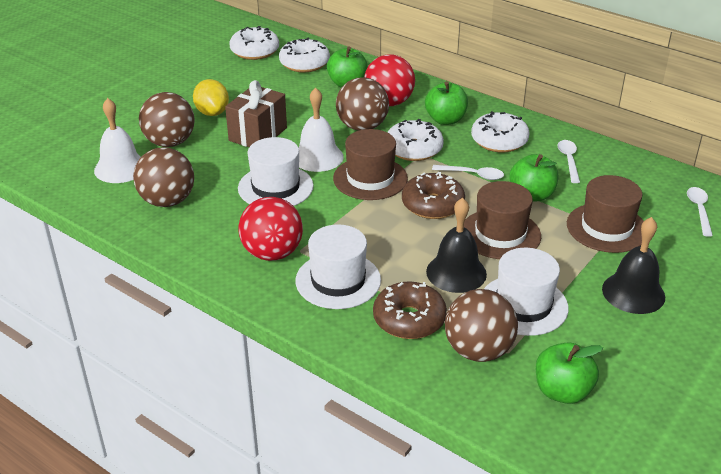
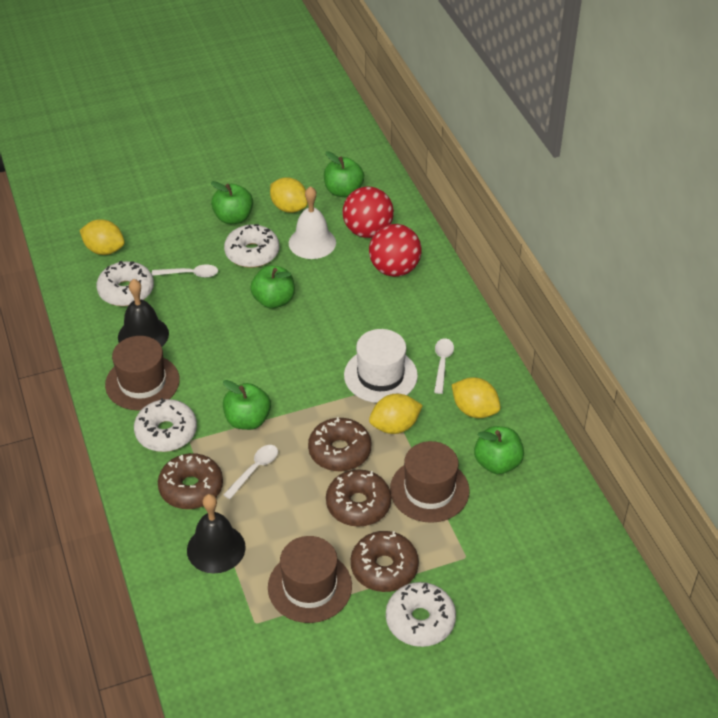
brown ball: 4 -> 0
brown donut: 2 -> 4
brown gift: 1 -> 0
green apple: 4 -> 5
white bell: 2 -> 1
white hat: 3 -> 1
yellow lemon: 1 -> 4

